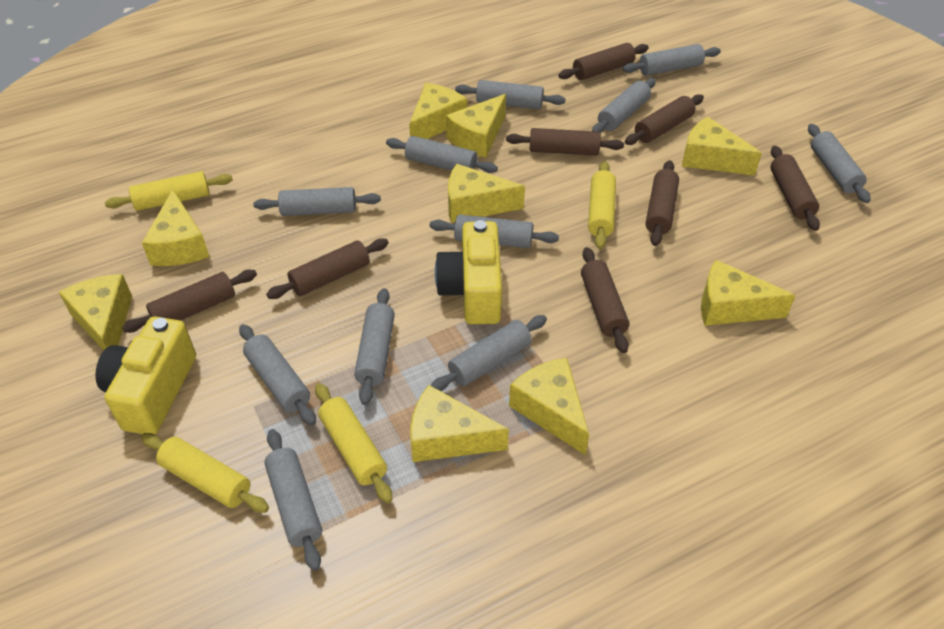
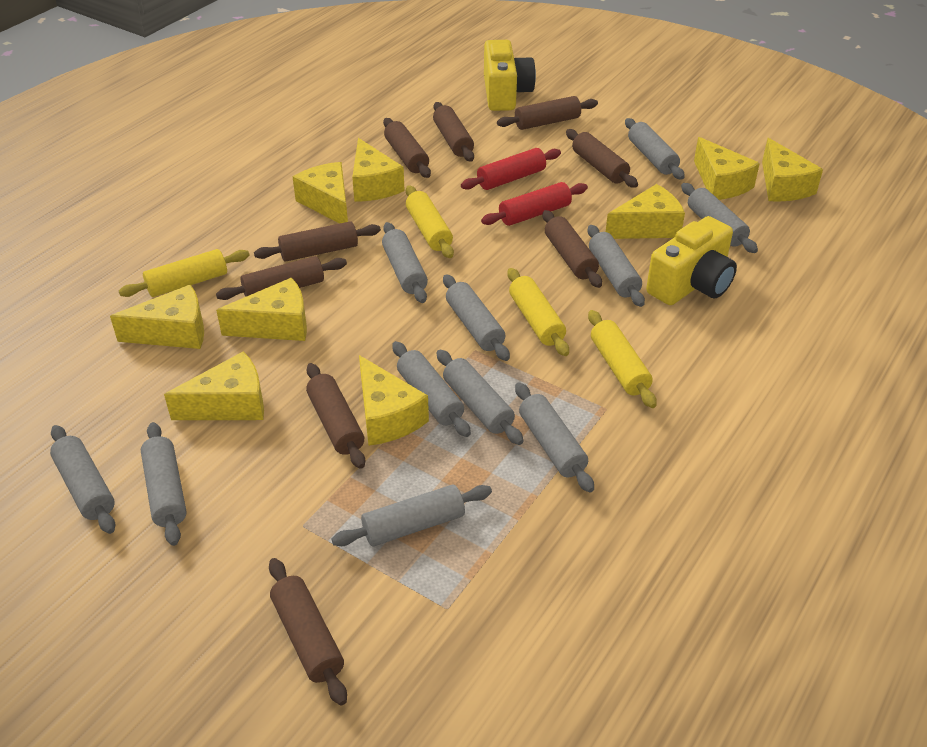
brown rolling pin: 8 -> 9
red rolling pin: 0 -> 2

